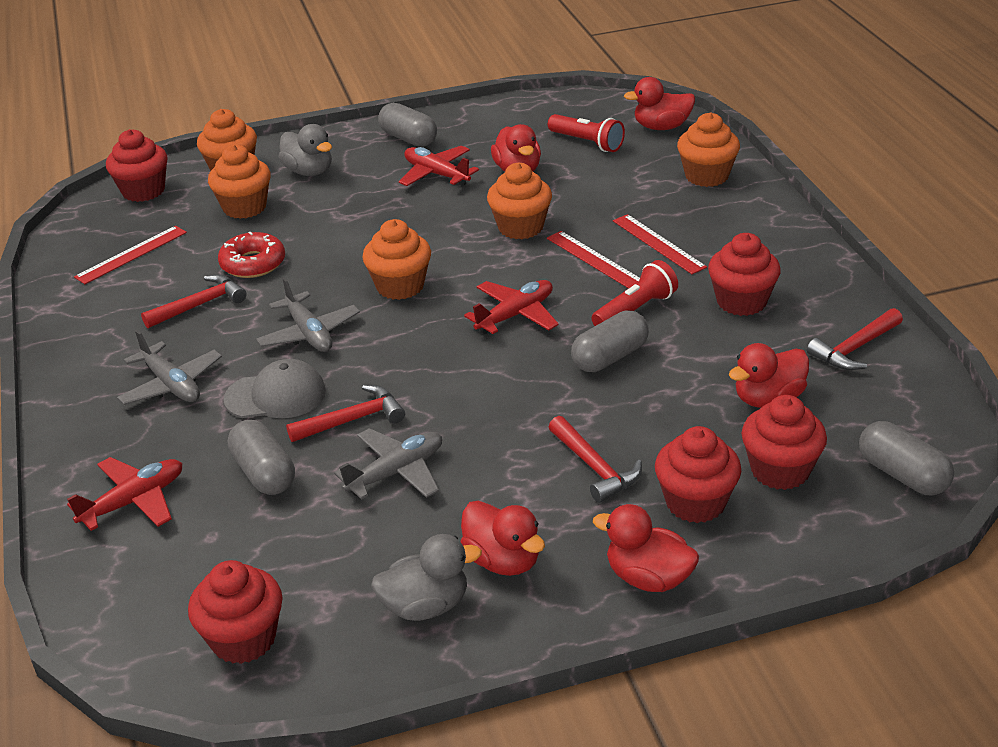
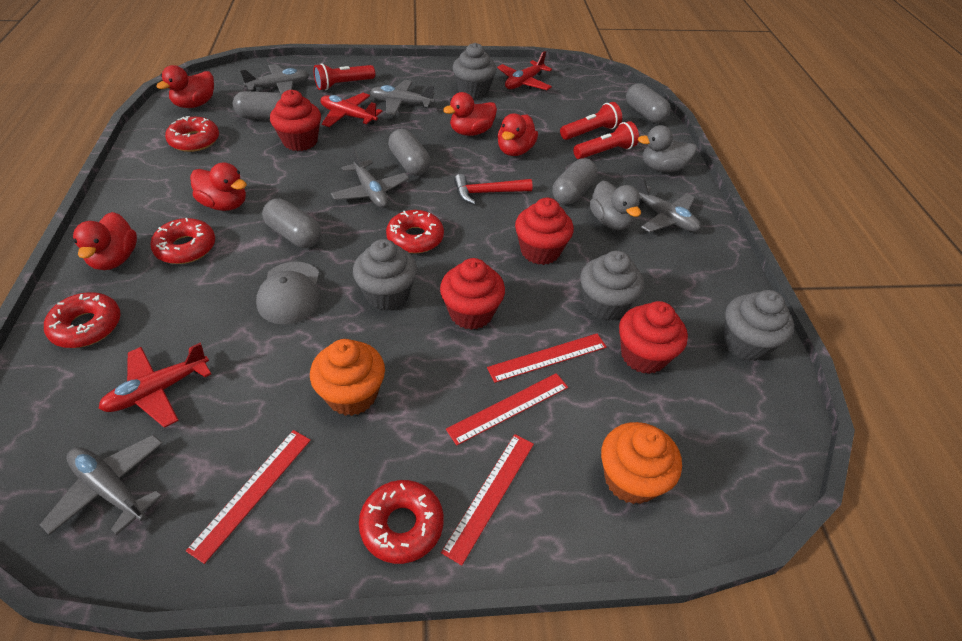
grey capsule: 4 -> 5
grey cupcake: 0 -> 4
grey plane: 3 -> 5
orange cupcake: 5 -> 2
red cupcake: 5 -> 4
red donut: 1 -> 5
red flashlight: 2 -> 3
red hammer: 4 -> 1
red ruler: 3 -> 4

